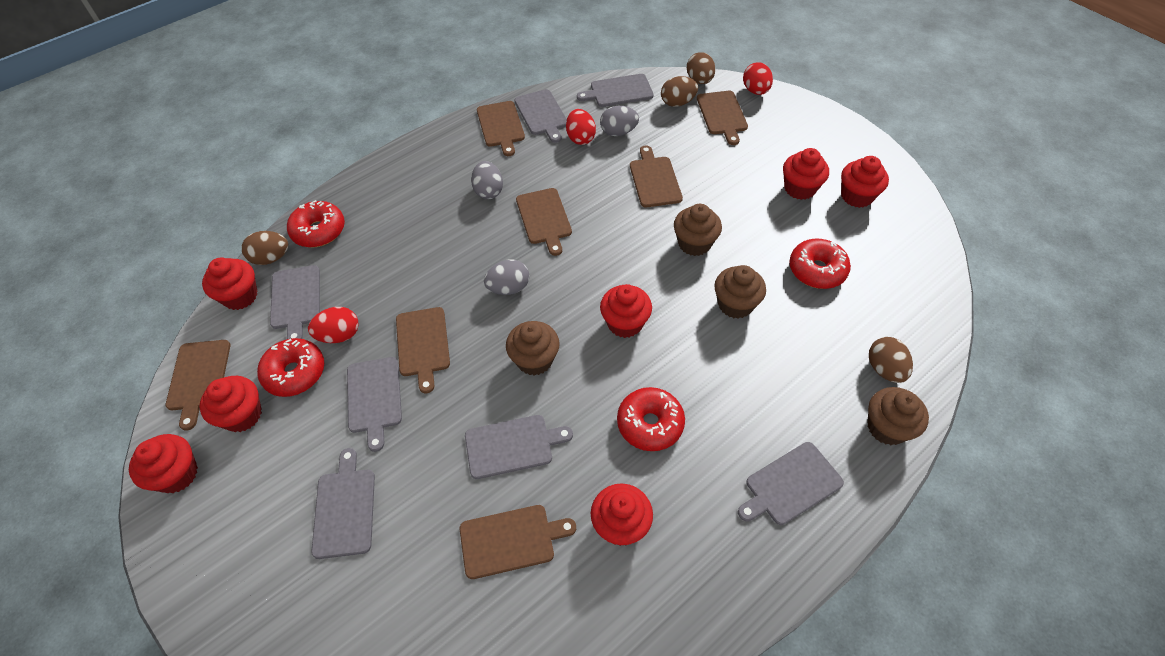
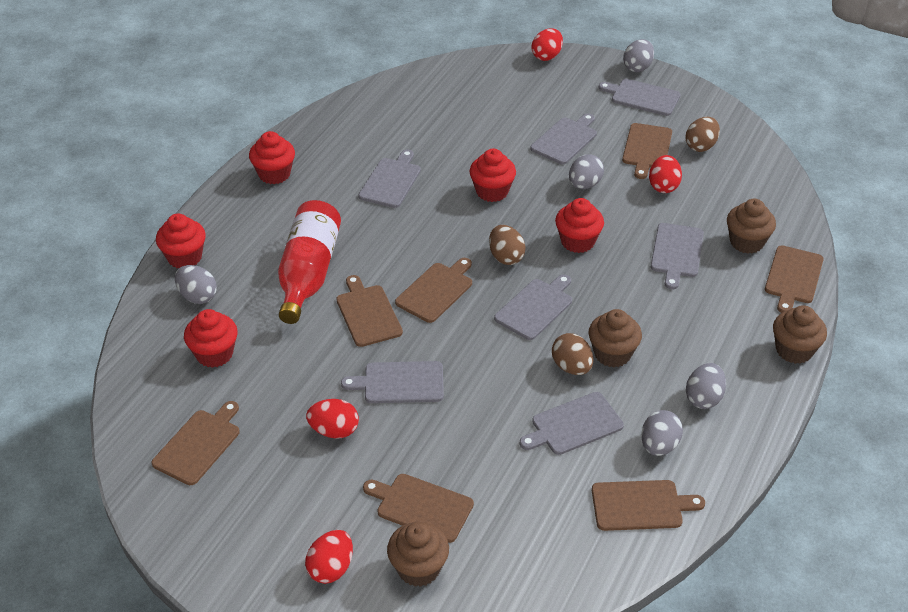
brown egg: 4 -> 3
grey egg: 3 -> 5
red bottle: 0 -> 1
red cupcake: 7 -> 5
red donut: 4 -> 0
red egg: 3 -> 4

